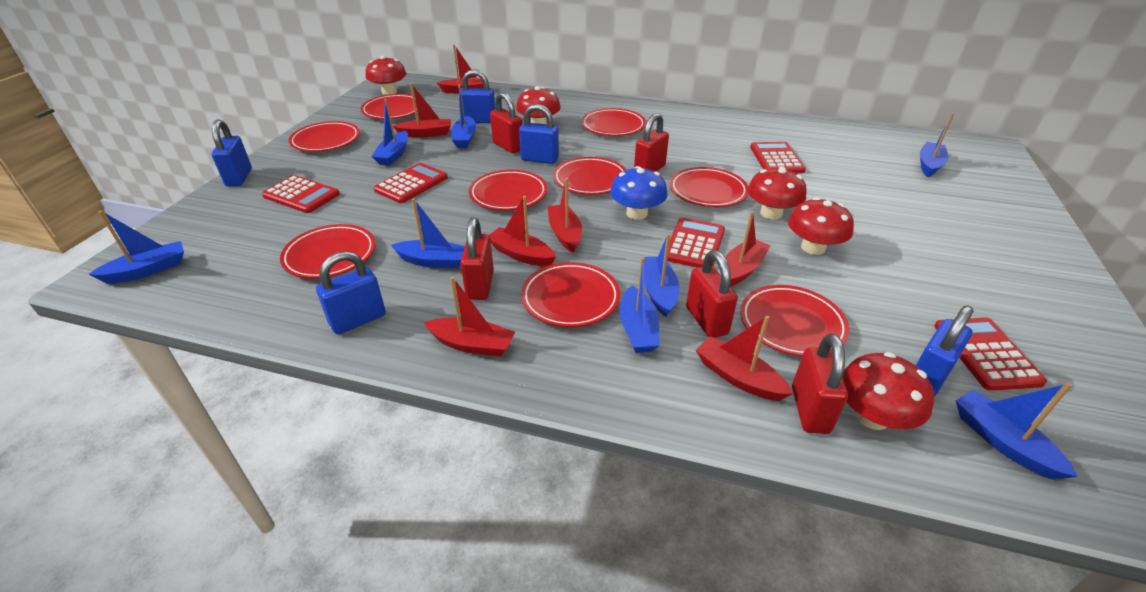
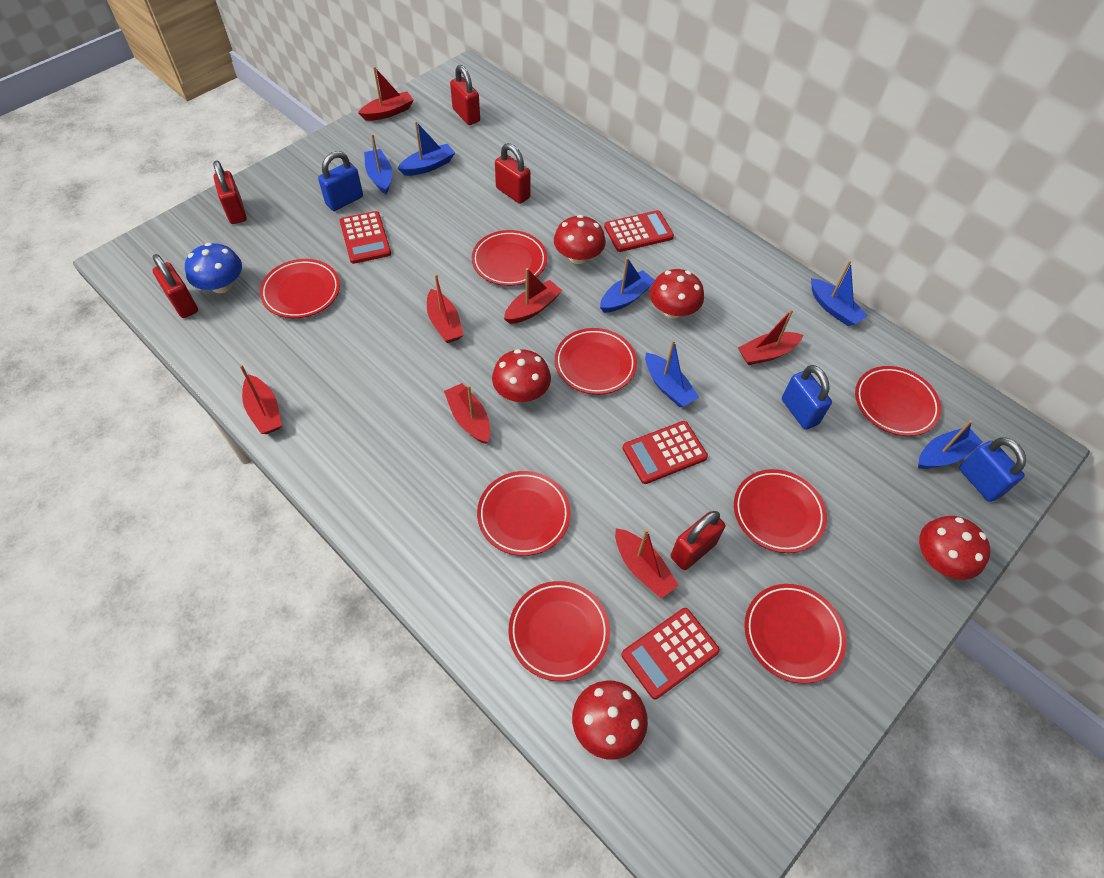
blue boat: 8 -> 6
blue padlock: 5 -> 3
red calculator: 5 -> 4
red plate: 9 -> 8

